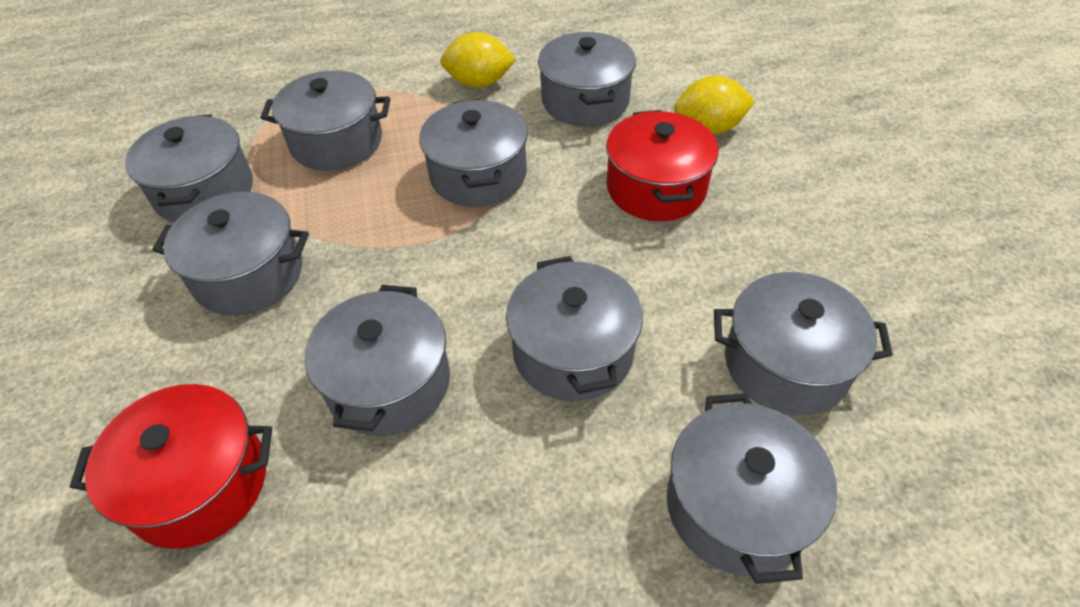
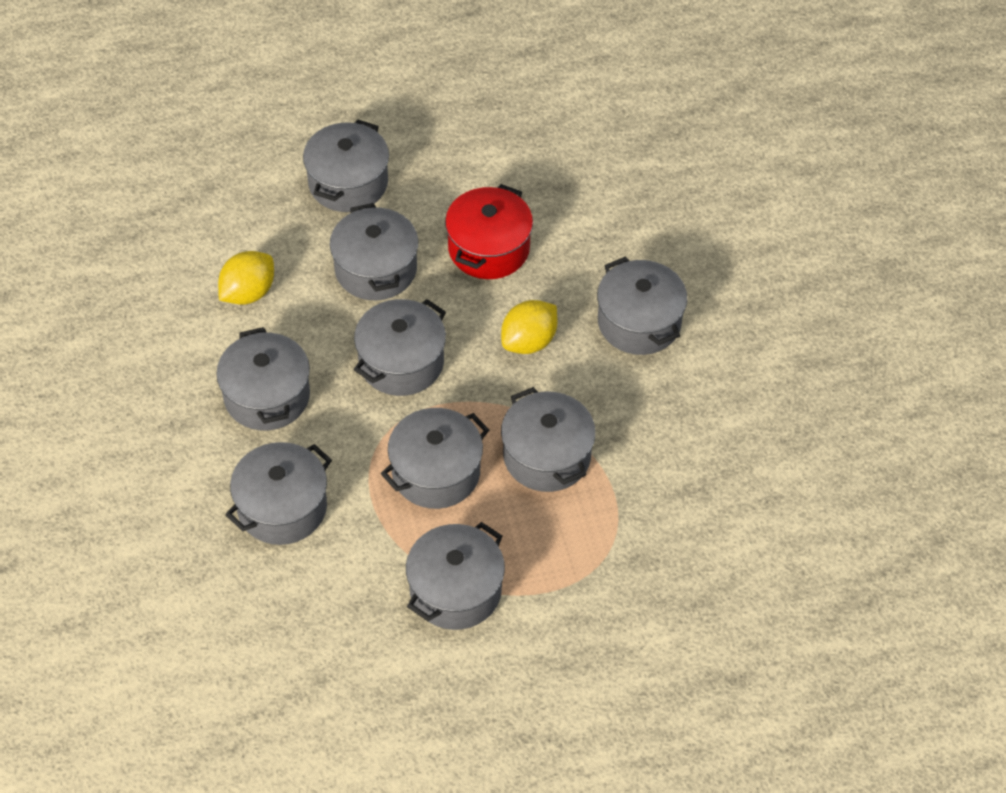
red pot: 2 -> 1

